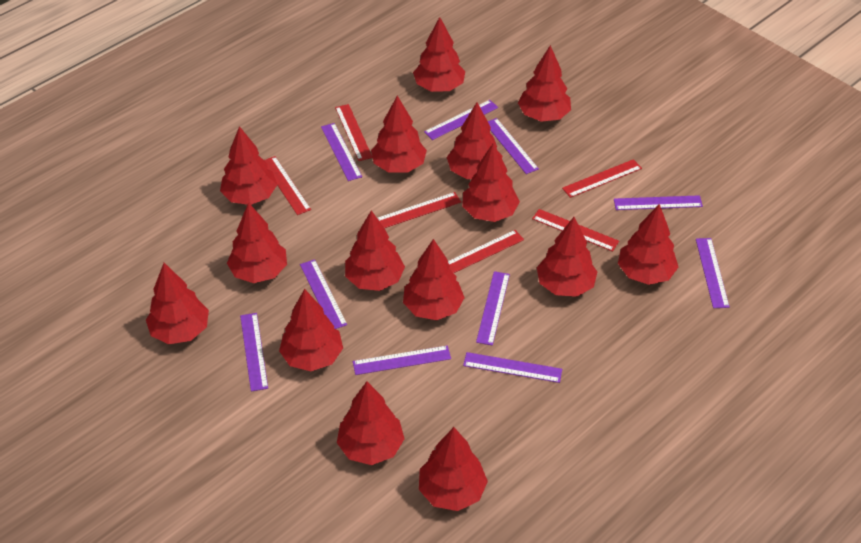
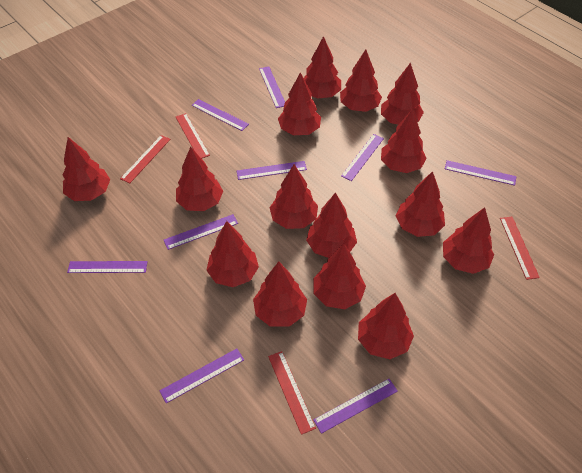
purple ruler: 10 -> 9
red ruler: 6 -> 4

